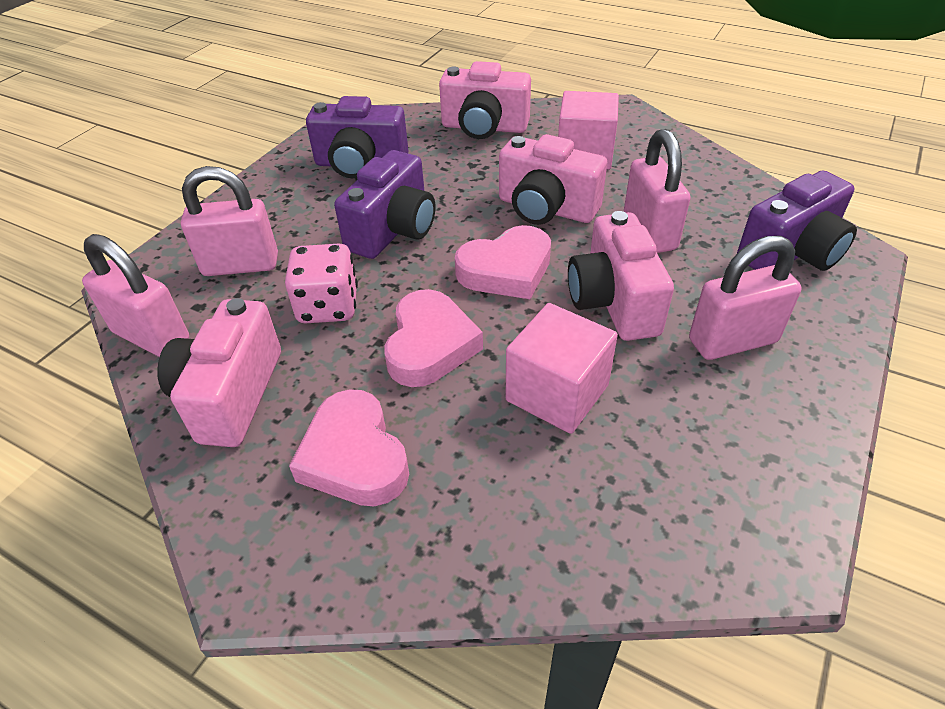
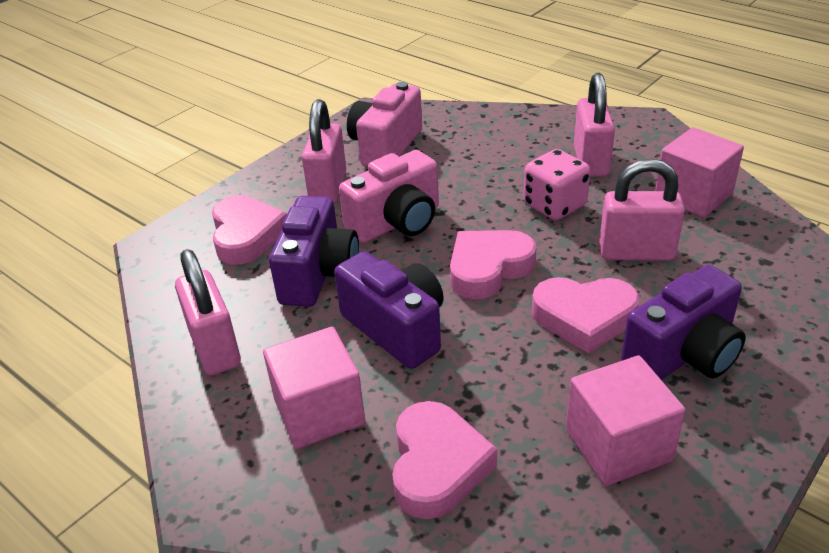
pink camera: 4 -> 2
pink cube: 2 -> 3
pink heart: 3 -> 4

